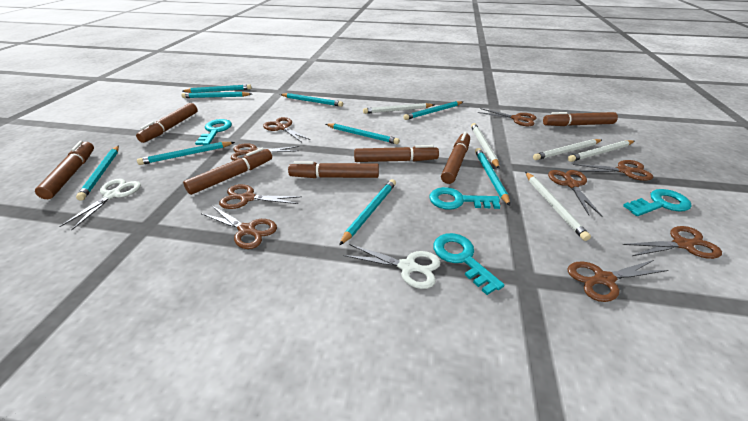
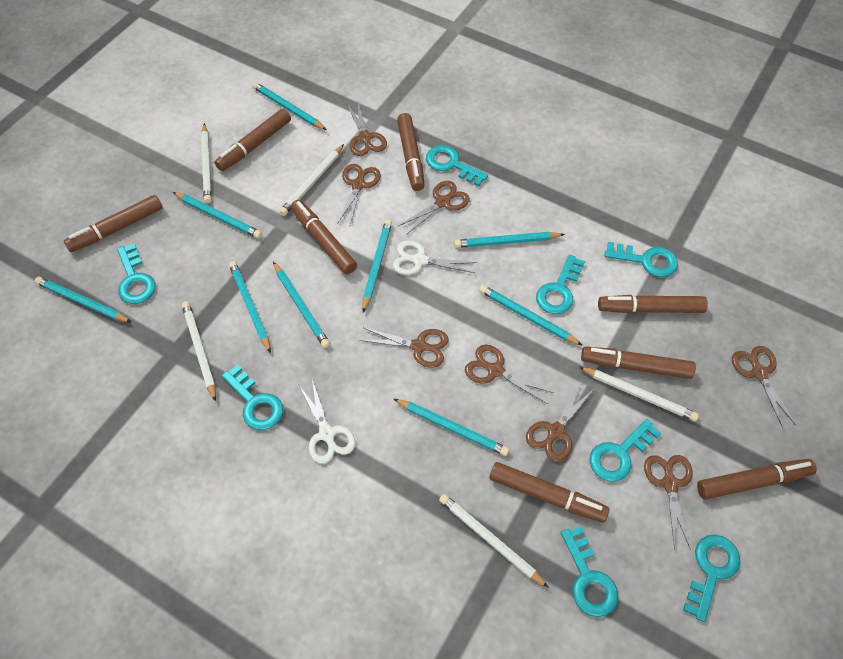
brown marker: 7 -> 8
brown scissors: 9 -> 8
turquoise key: 4 -> 8

